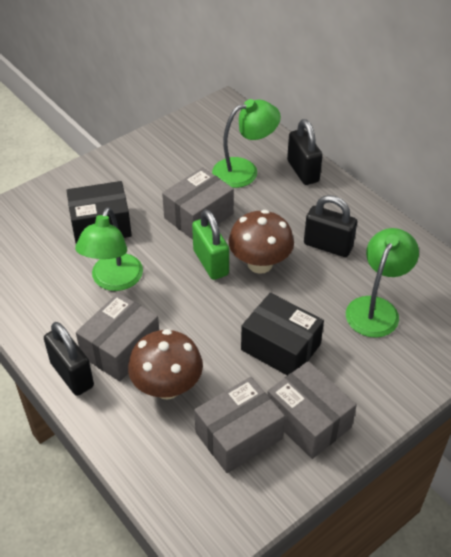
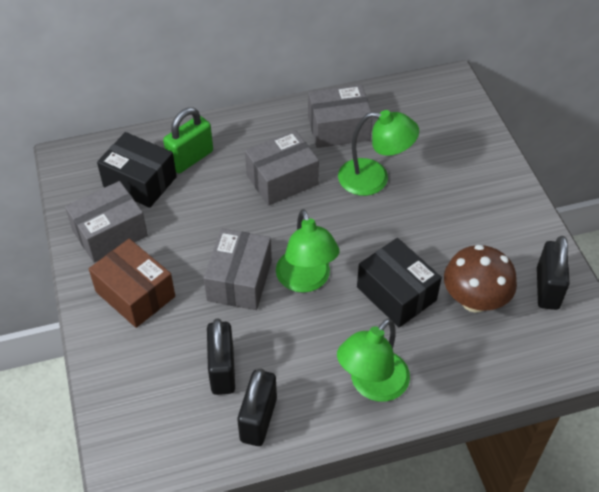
brown box: 0 -> 1
brown mushroom: 2 -> 1

